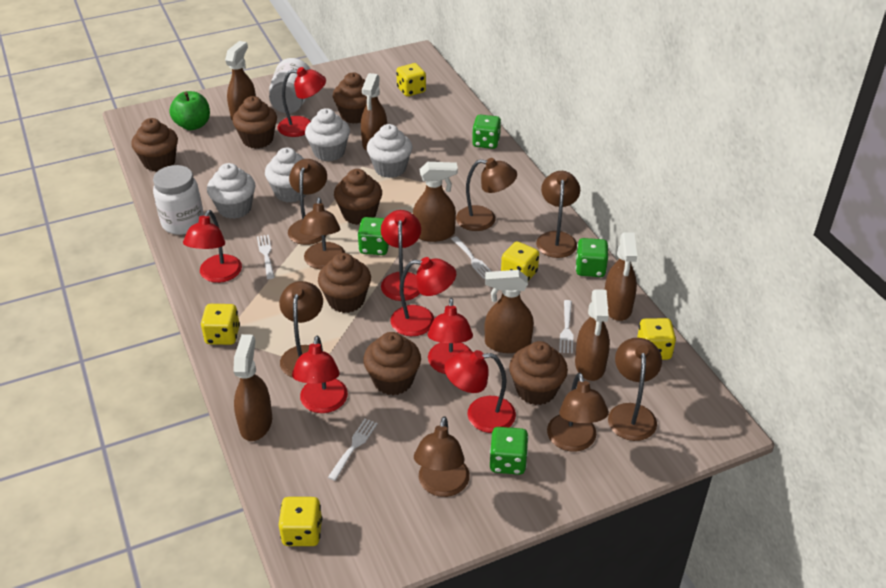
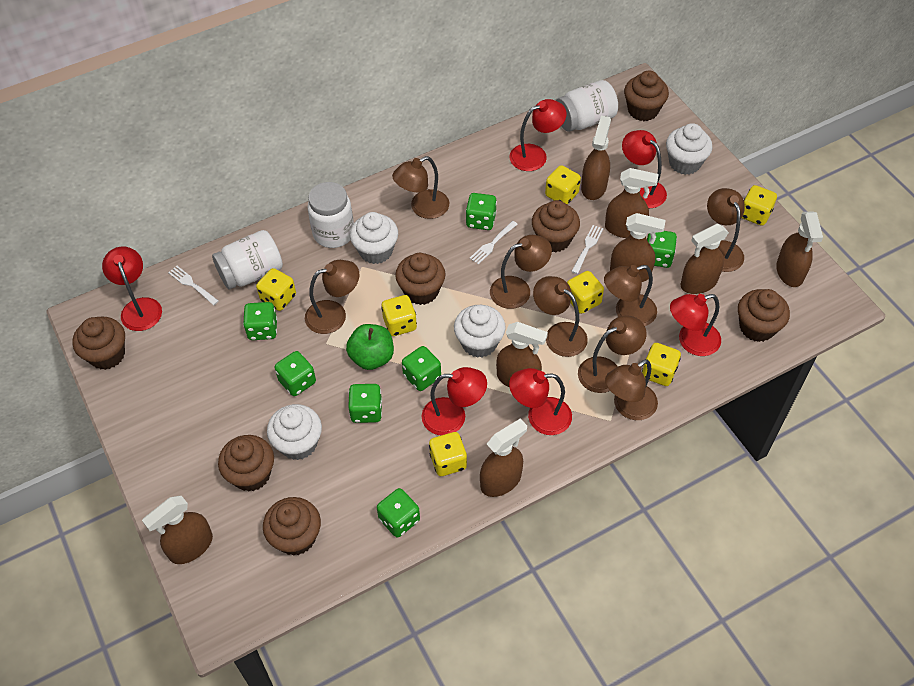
brown spray bottle: 7 -> 8
green dice: 4 -> 7
red lamp: 7 -> 6
white fork: 4 -> 3
white jar: 2 -> 3
yellow dice: 5 -> 7

